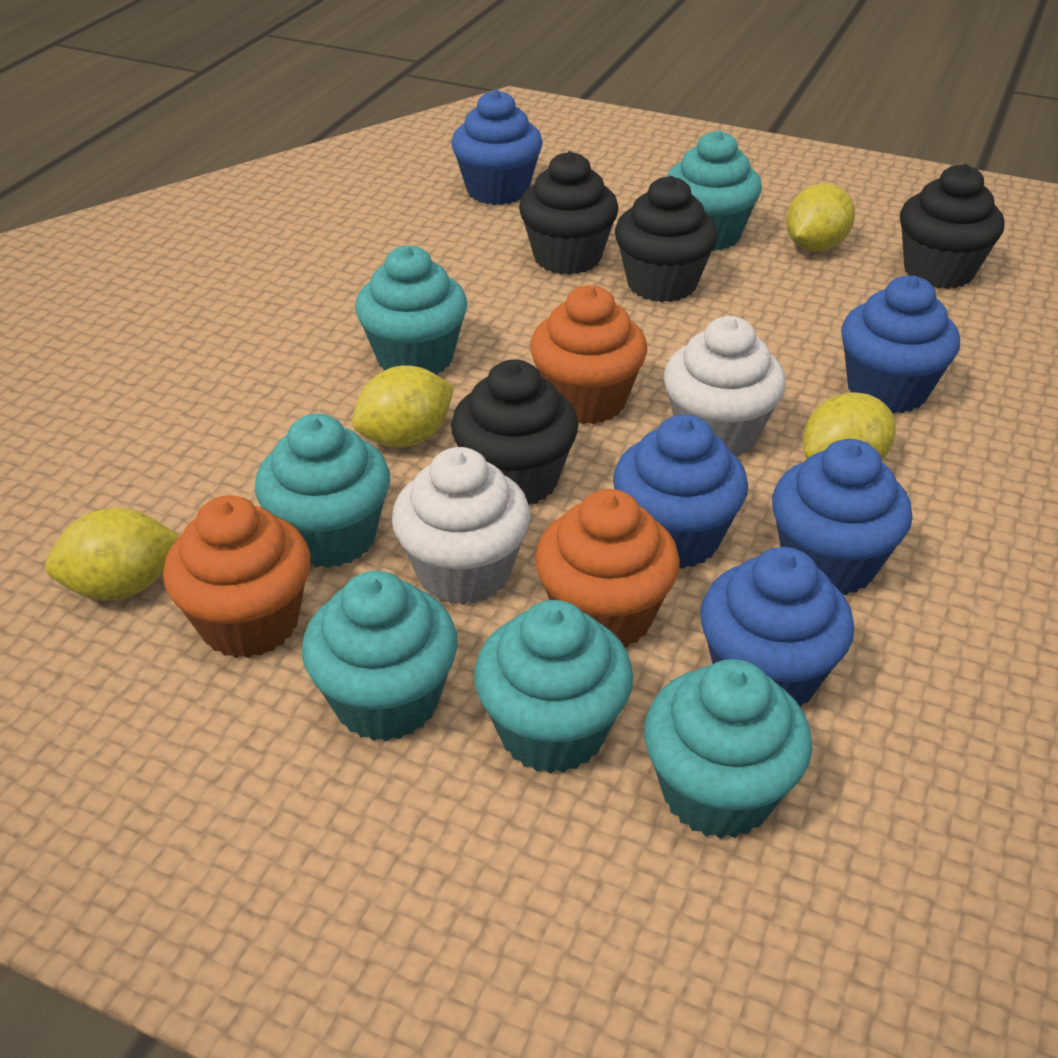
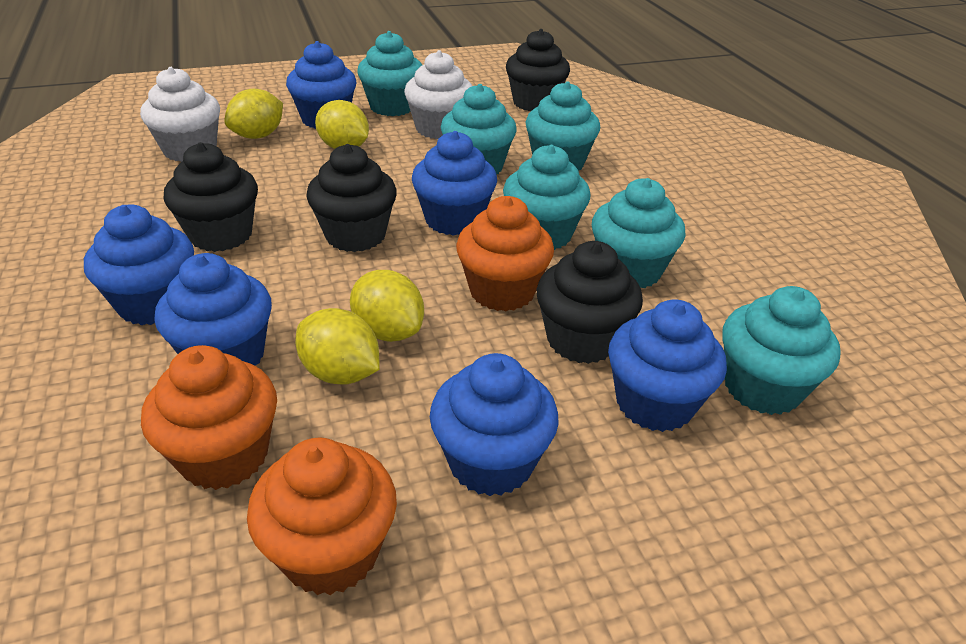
blue cupcake: 5 -> 6

